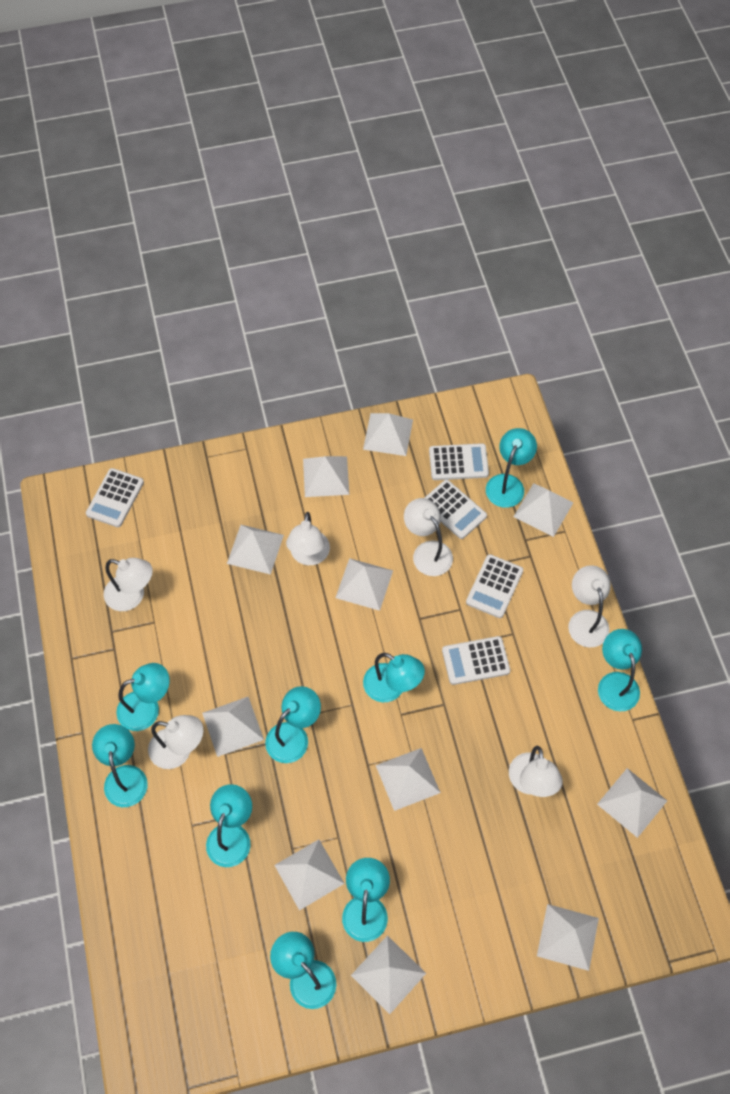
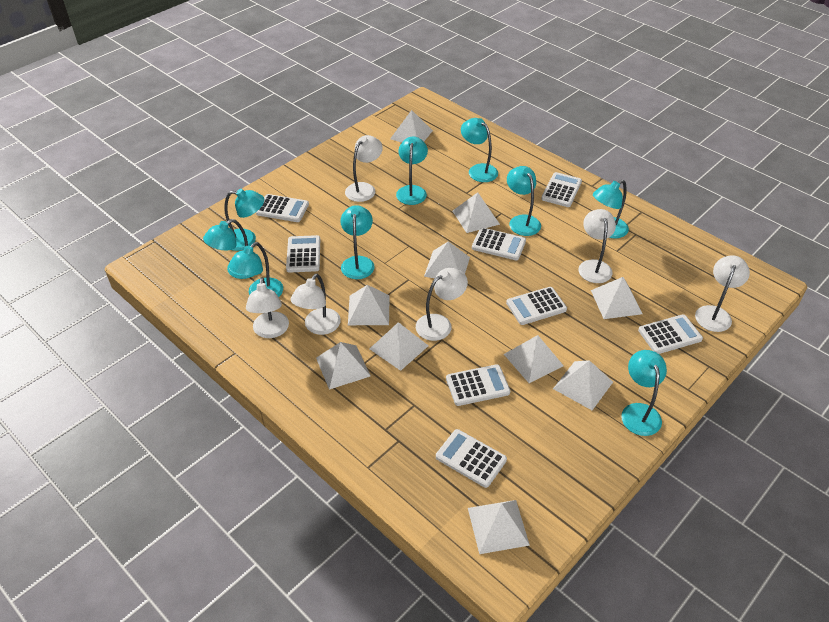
white calculator: 5 -> 8
white pyramid: 11 -> 10

